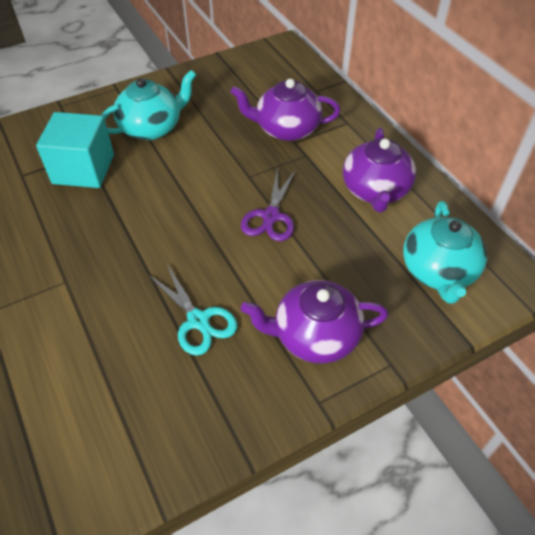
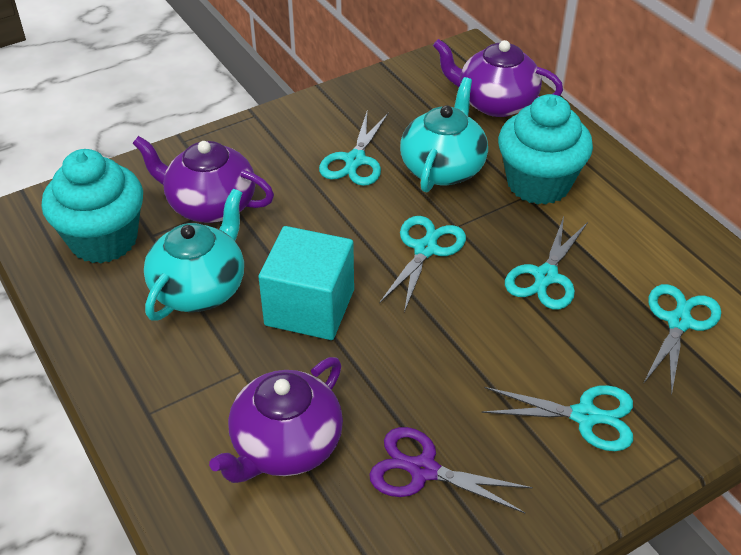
turquoise cupcake: 0 -> 2
turquoise scissors: 1 -> 5

